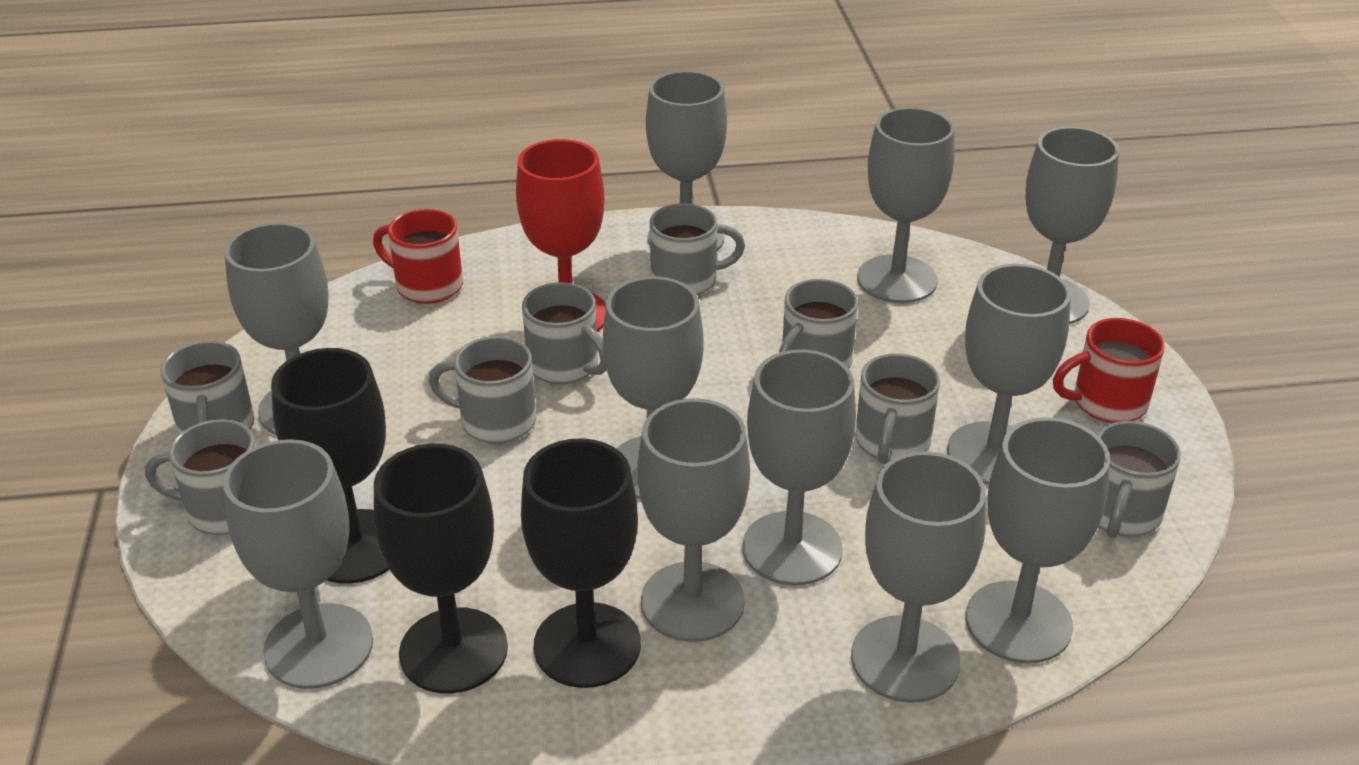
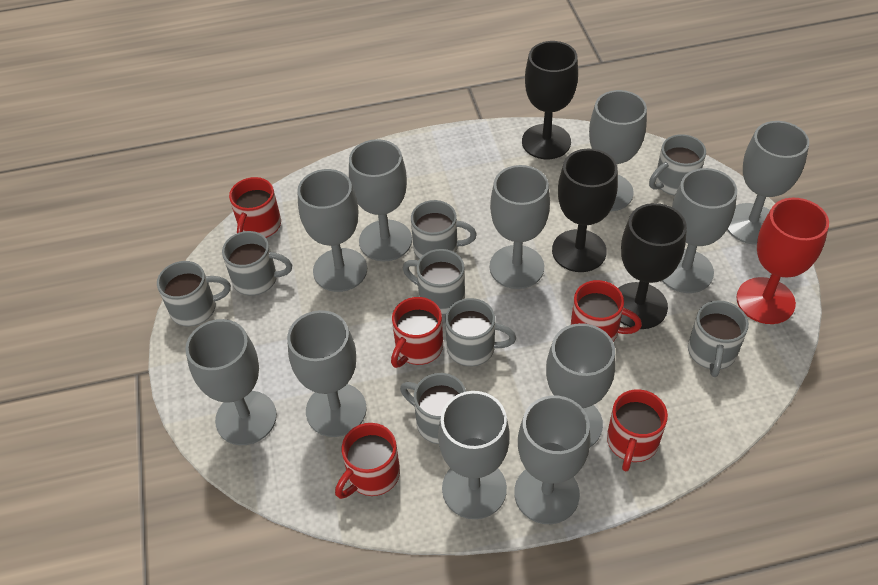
red mug: 2 -> 5

